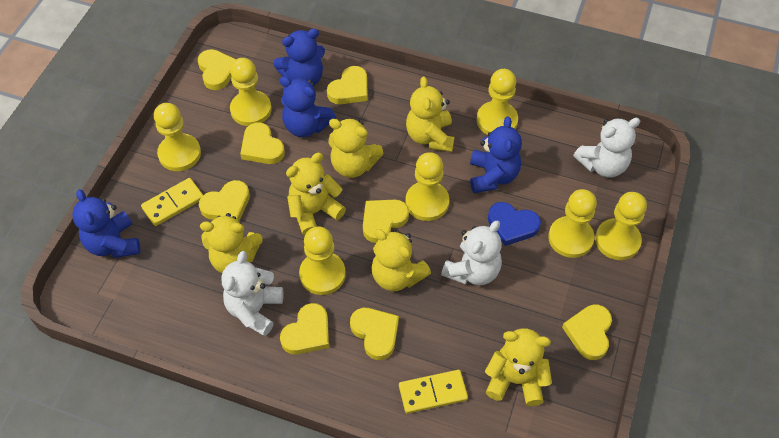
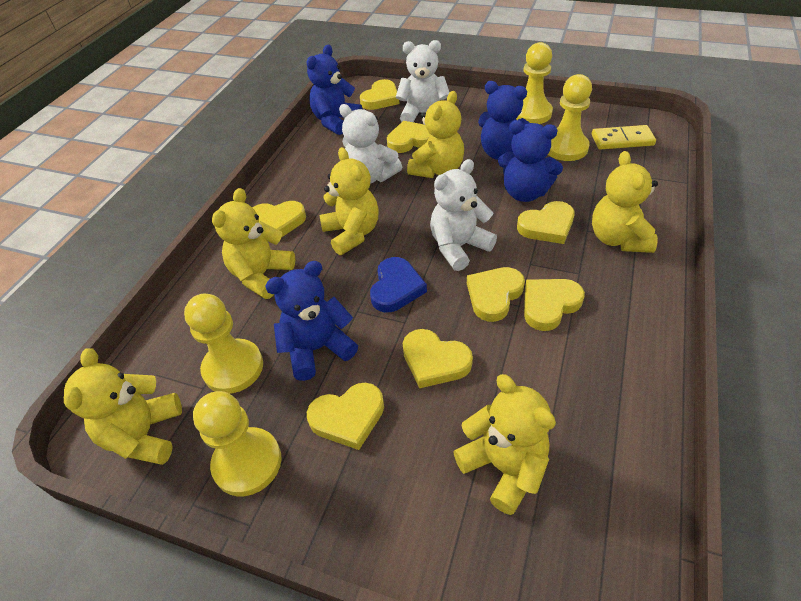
yellow domino: 2 -> 1
yellow pawn: 7 -> 4

